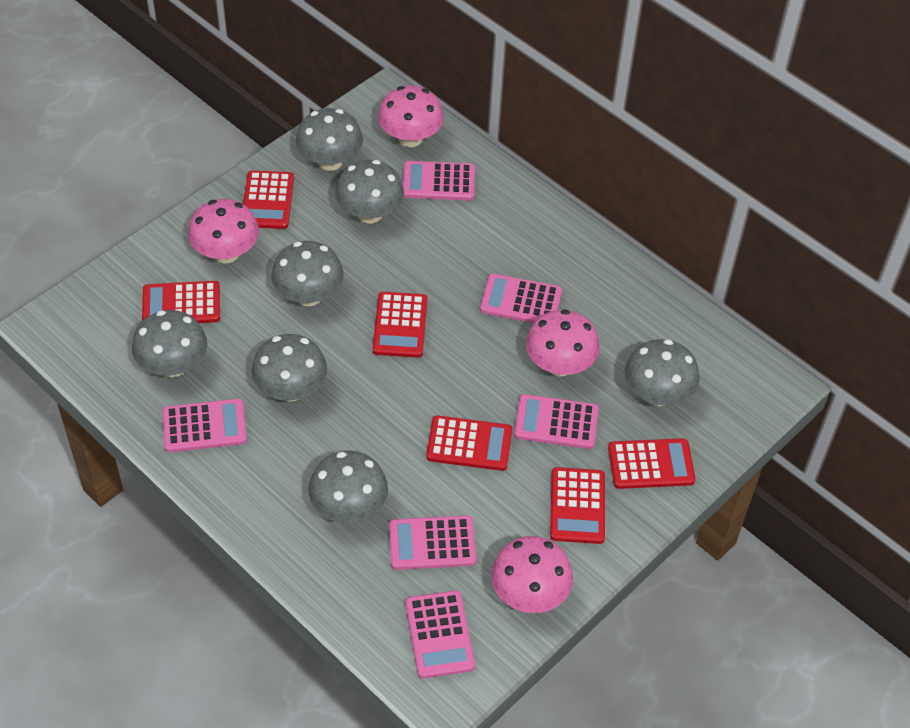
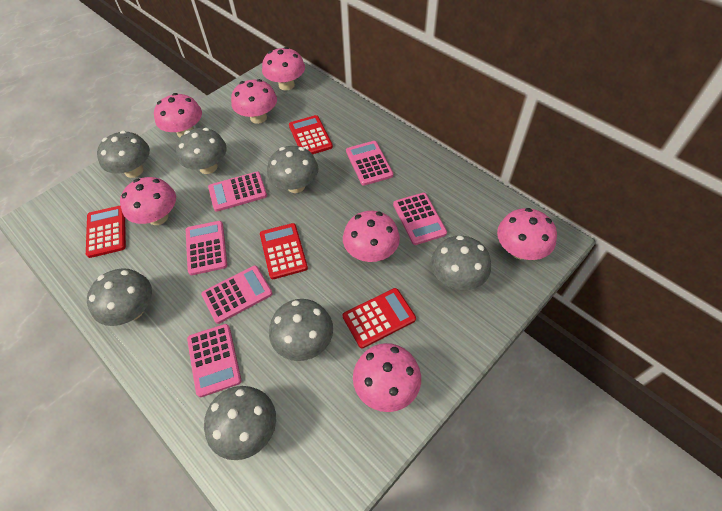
pink mushroom: 4 -> 7
red calculator: 6 -> 4

